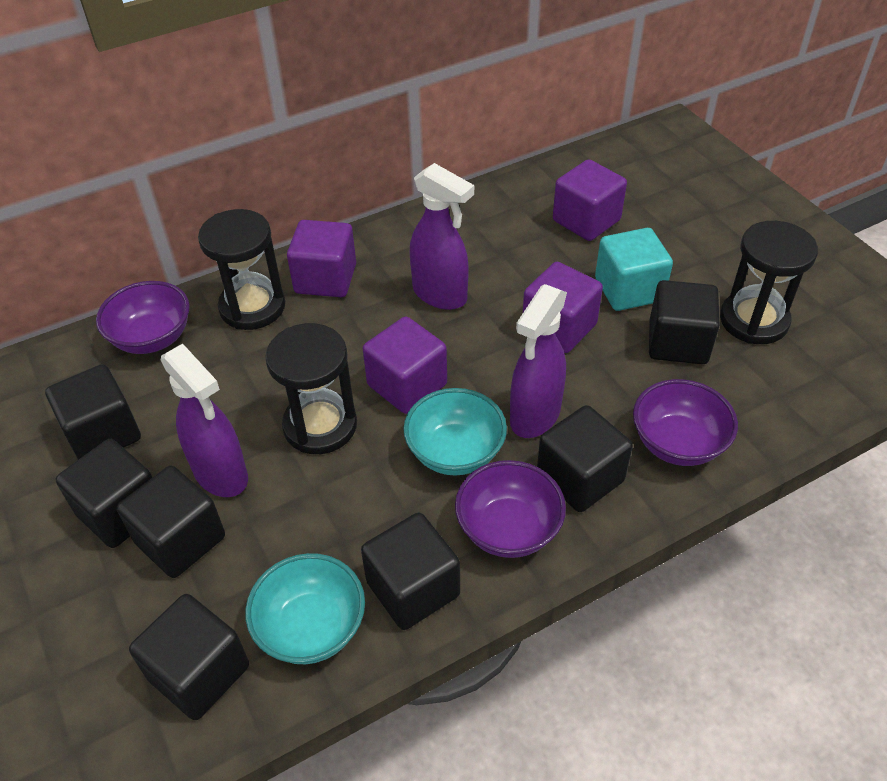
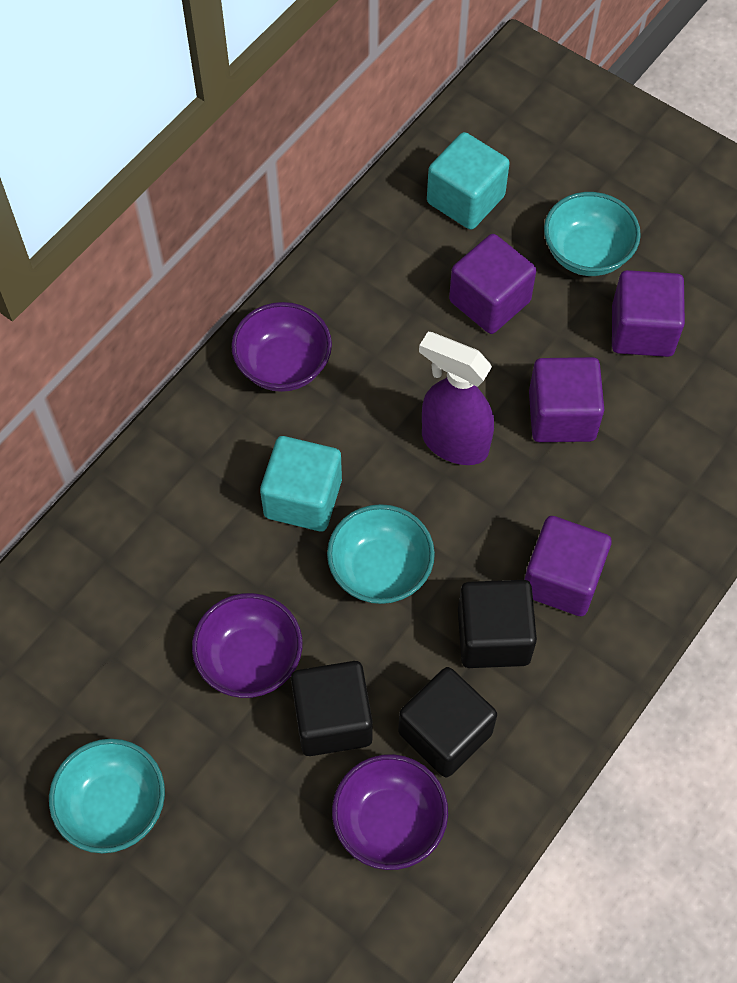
black cube: 7 -> 3
black hourglass: 3 -> 0
purple spray bottle: 3 -> 1
turquoise bowl: 2 -> 3
turquoise cube: 1 -> 2

